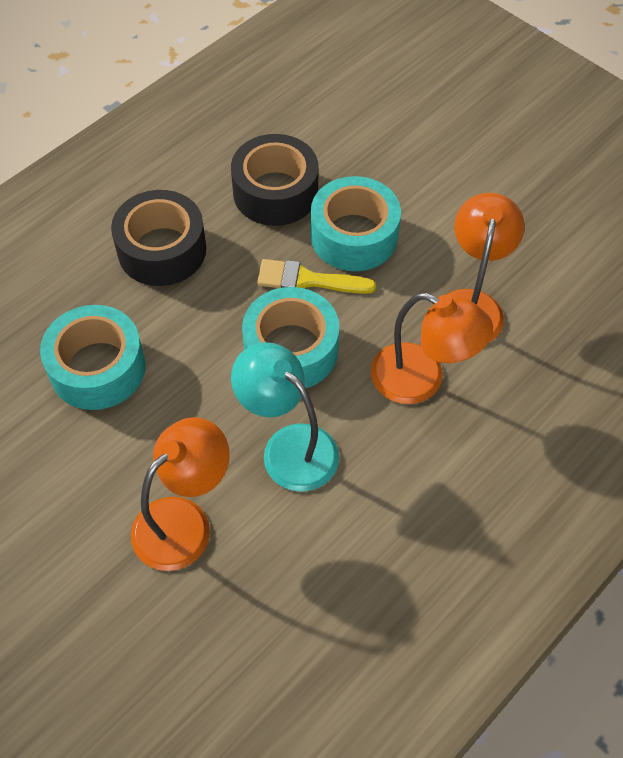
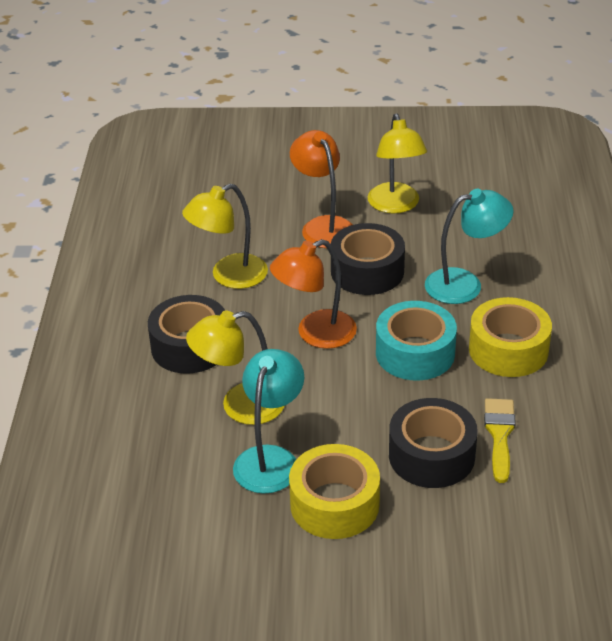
black tape: 2 -> 3
orange lamp: 3 -> 2
turquoise lamp: 1 -> 2
turquoise tape: 3 -> 1
yellow lamp: 0 -> 3
yellow tape: 0 -> 2

